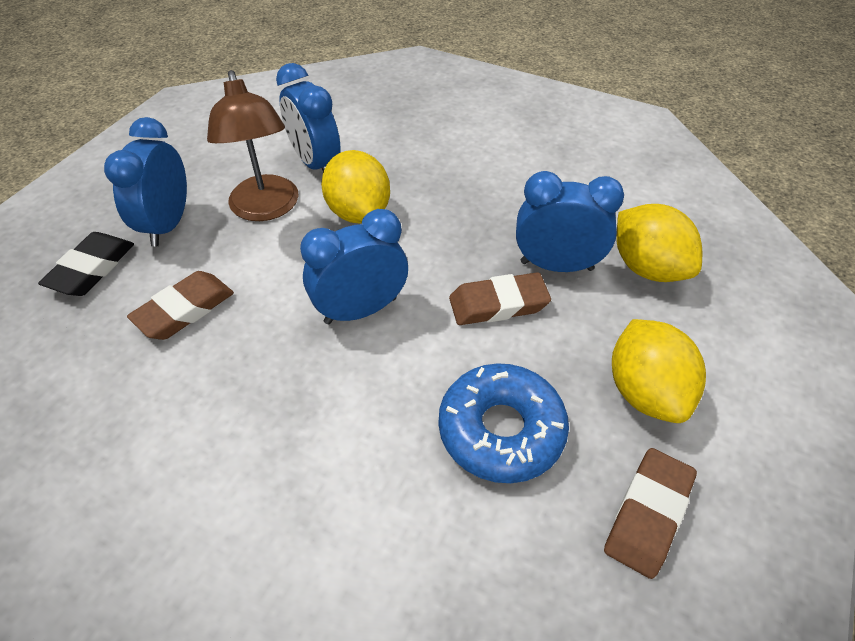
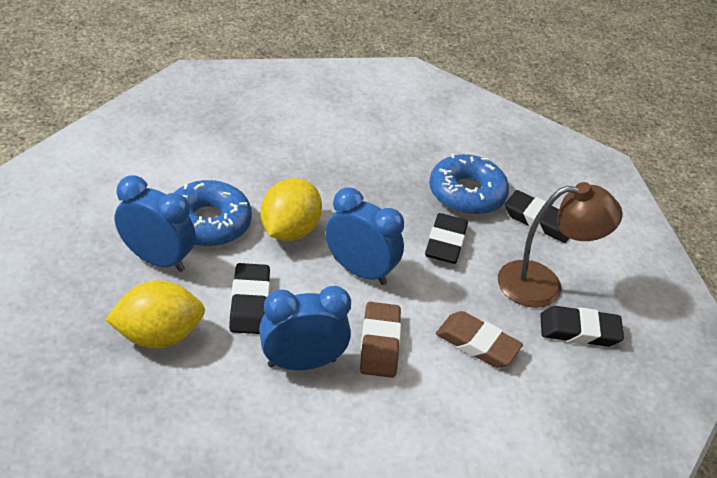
black eraser: 1 -> 4
blue clock: 4 -> 3
blue donut: 1 -> 2
brown eraser: 3 -> 2
yellow lemon: 3 -> 2

